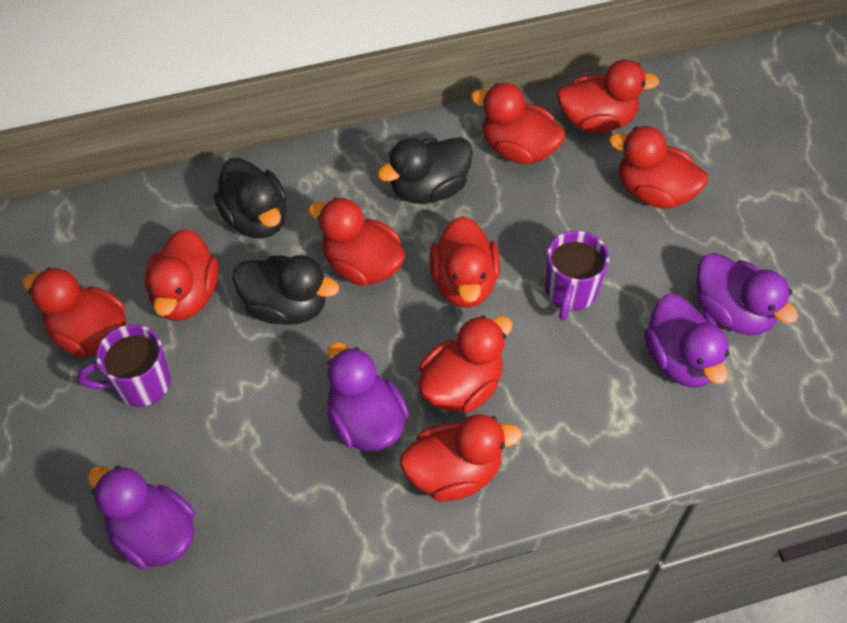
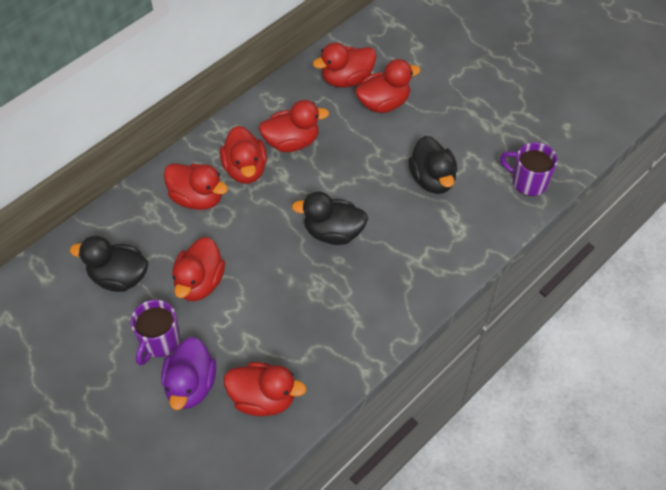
purple duck: 4 -> 1
red duck: 9 -> 7

